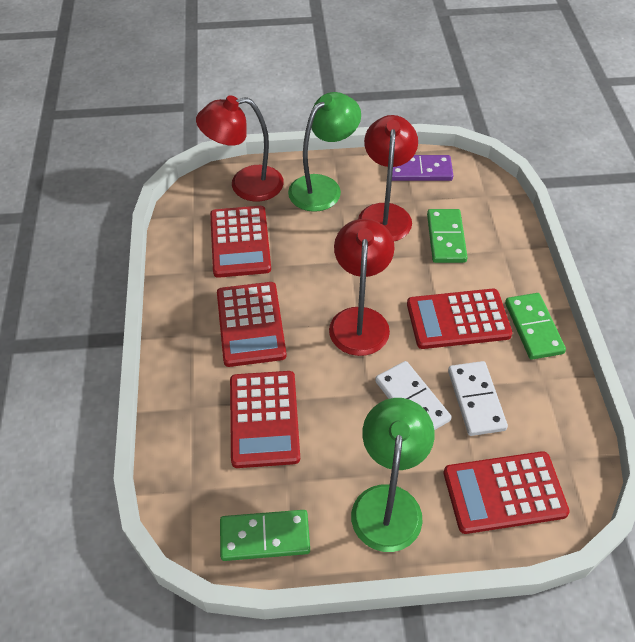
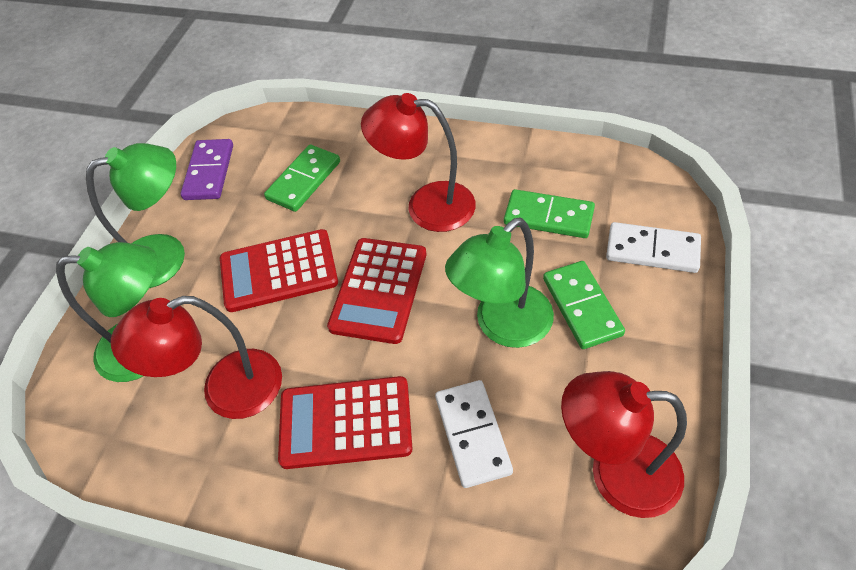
green lamp: 2 -> 3
red calculator: 5 -> 3

